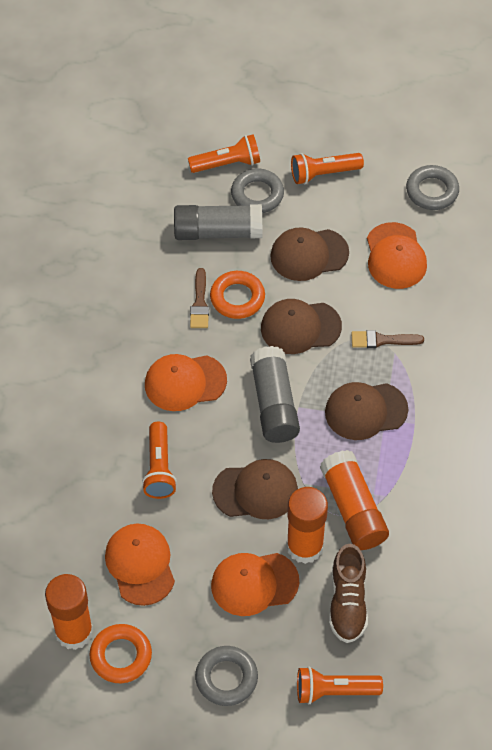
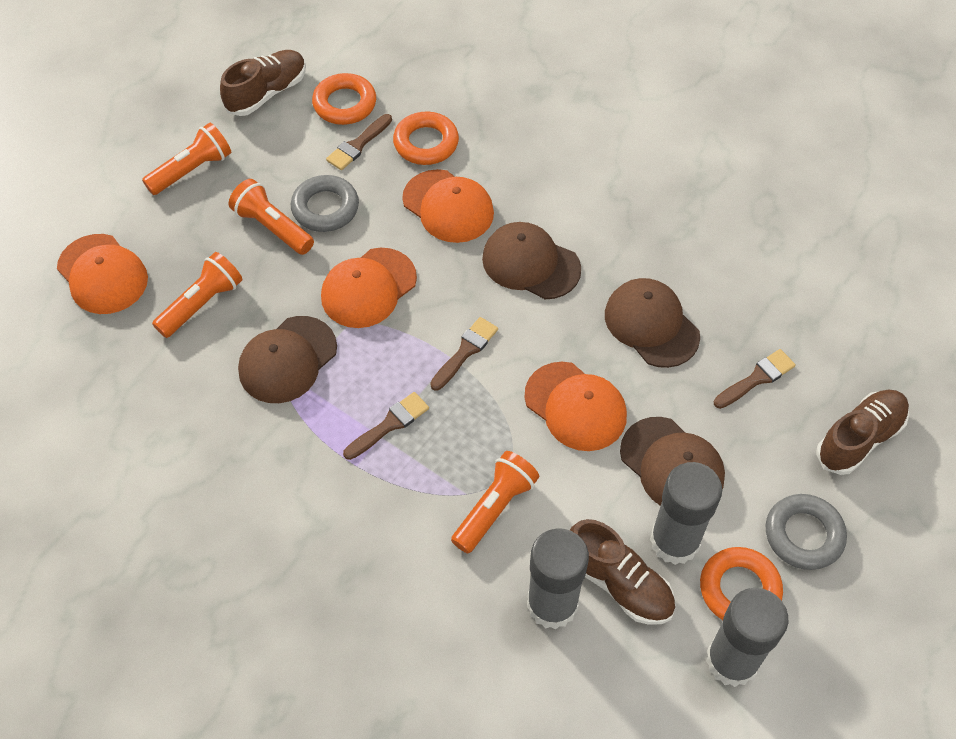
brown brush: 2 -> 4
brown shoe: 1 -> 3
grey glue stick: 2 -> 3
grey ring: 3 -> 2
orange glue stick: 3 -> 0
orange ring: 2 -> 3

